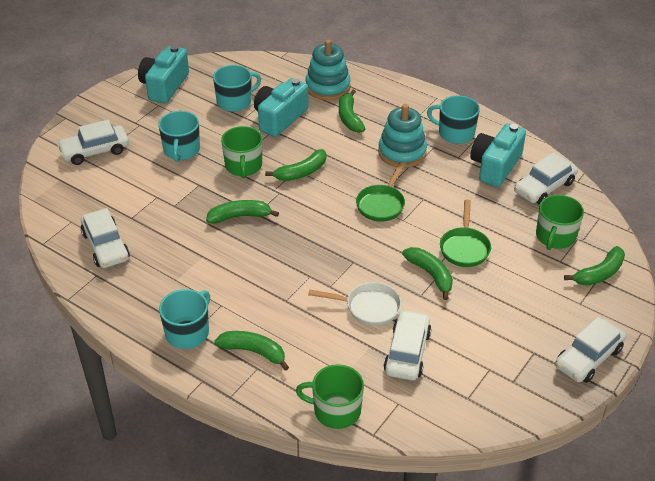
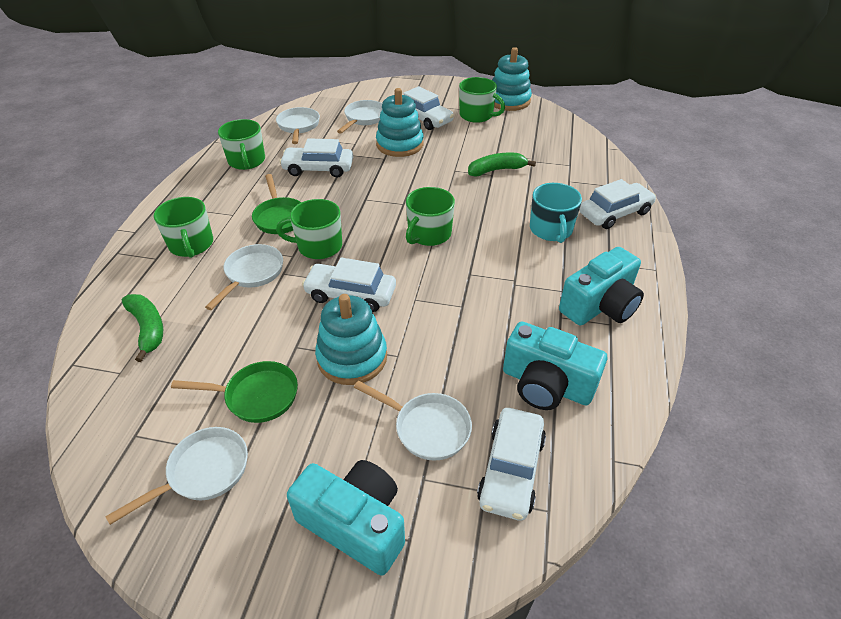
green banana: 6 -> 2
green mug: 3 -> 5
turquoise mug: 4 -> 1
turquoise stacking toy: 2 -> 3
white pan: 1 -> 5

